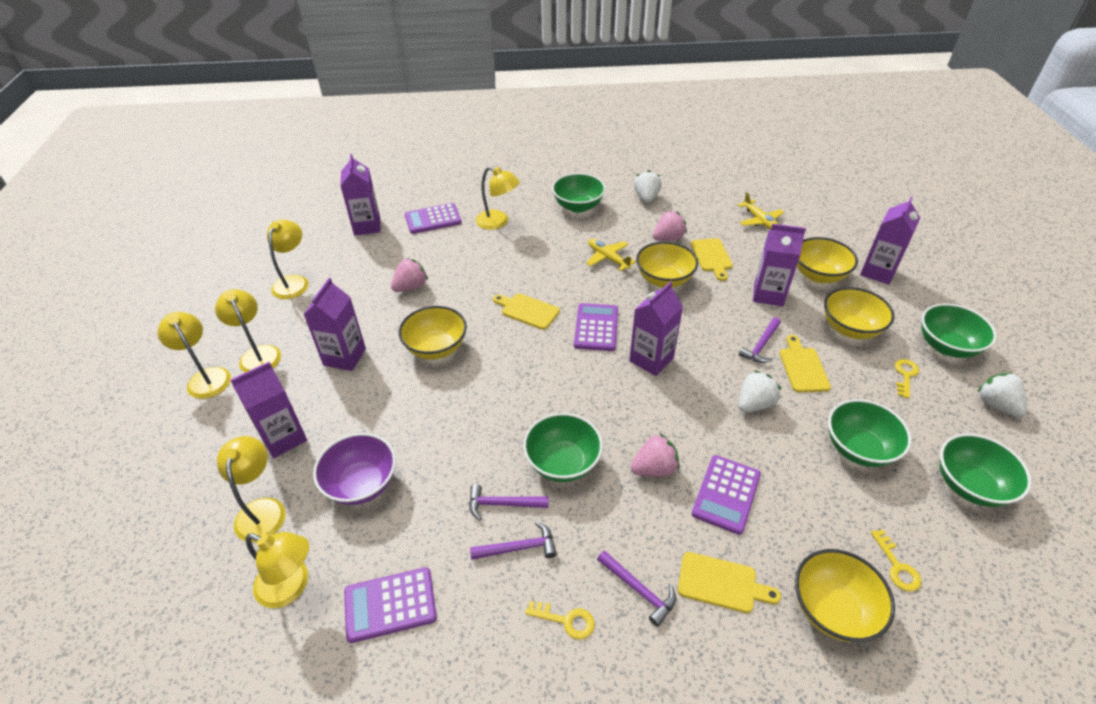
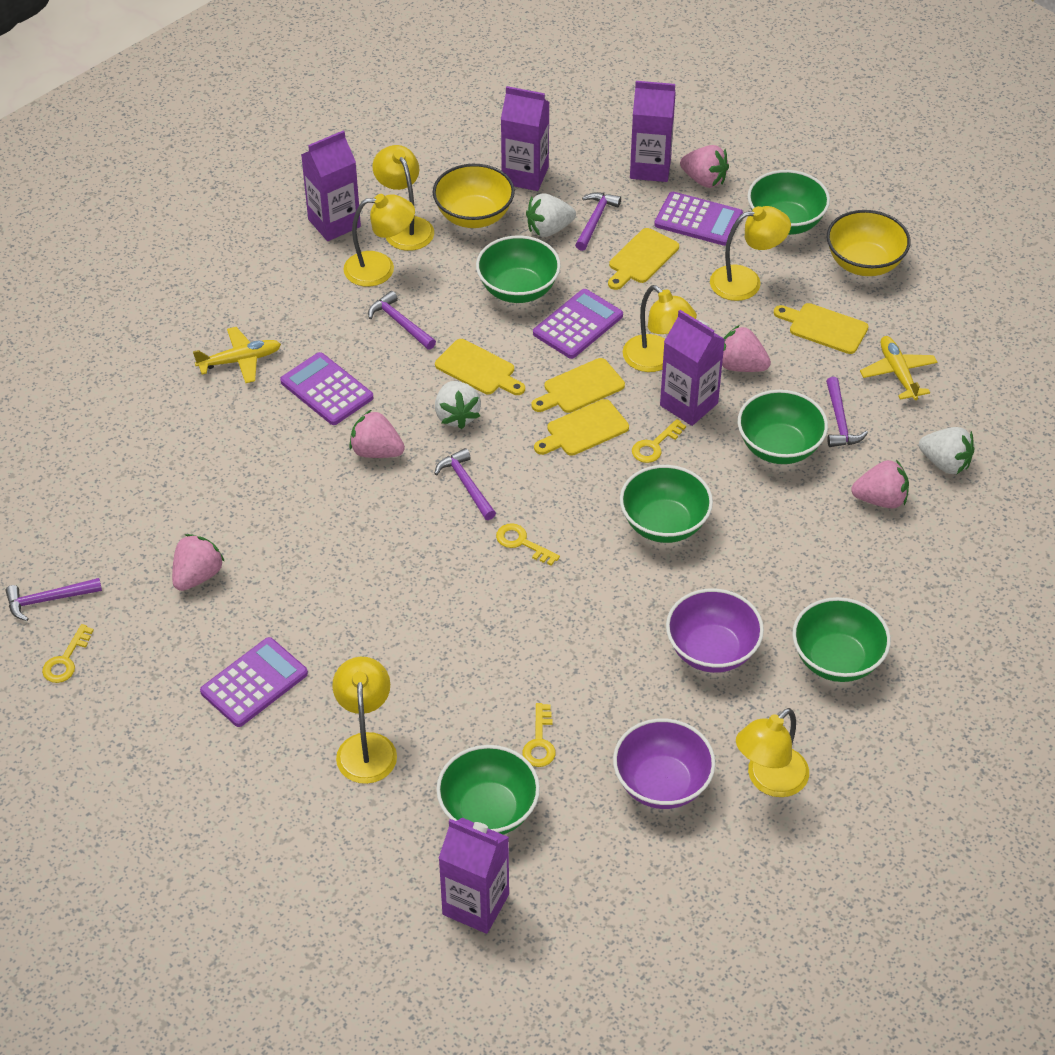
green bowl: 5 -> 6
pink strawberry: 3 -> 5
purple bowl: 1 -> 2
purple carton: 6 -> 5
purple hammer: 4 -> 5
yellow bowl: 5 -> 2
yellow cutting board: 4 -> 5
yellow key: 3 -> 4

